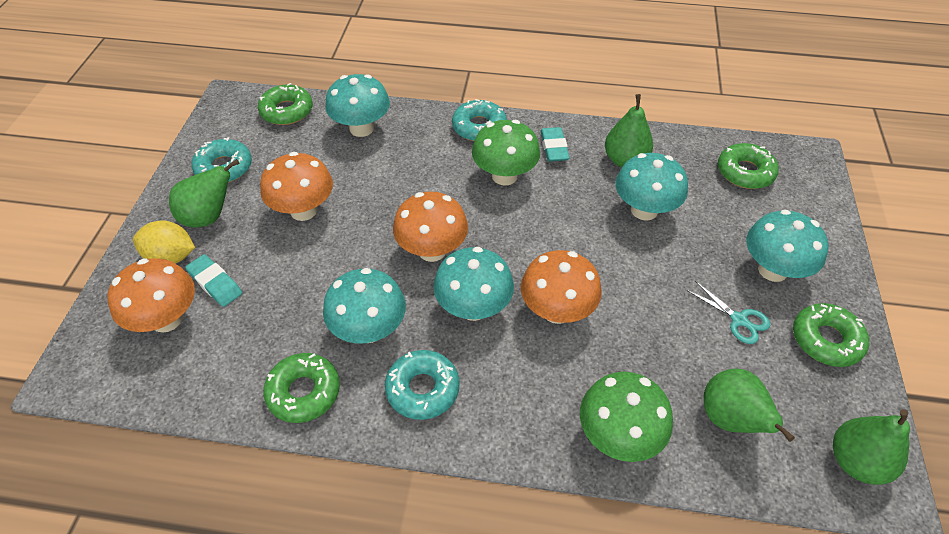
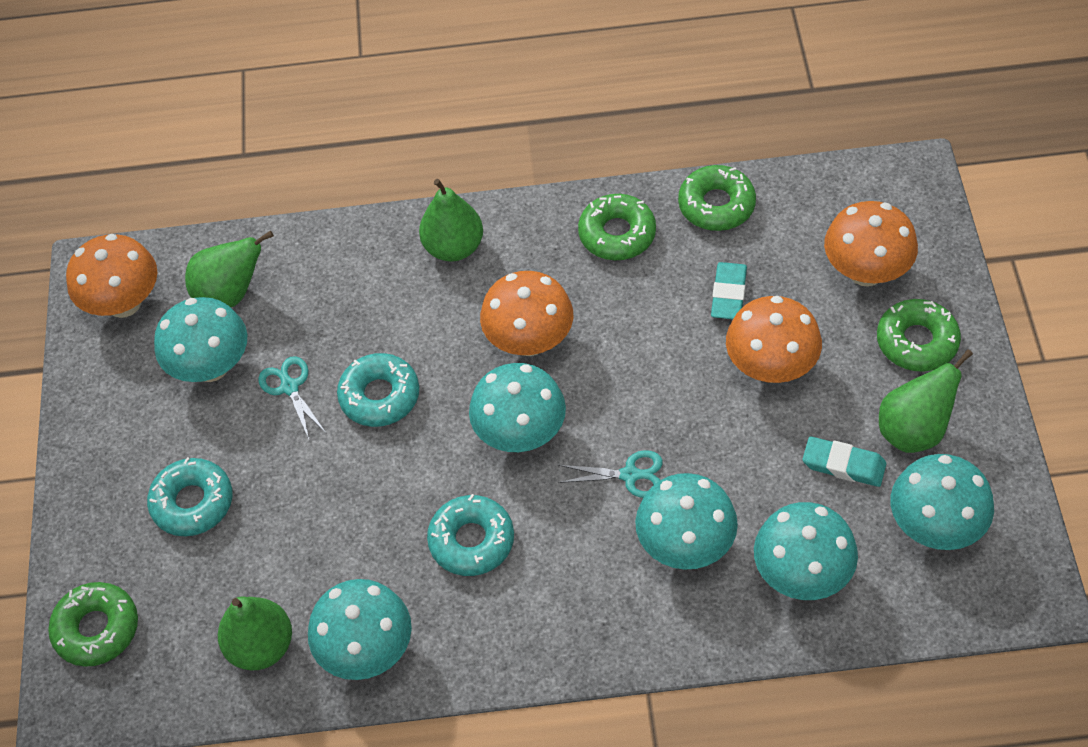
green mushroom: 2 -> 0
turquoise mushroom: 5 -> 6
turquoise scissors: 1 -> 2
yellow lemon: 1 -> 0

